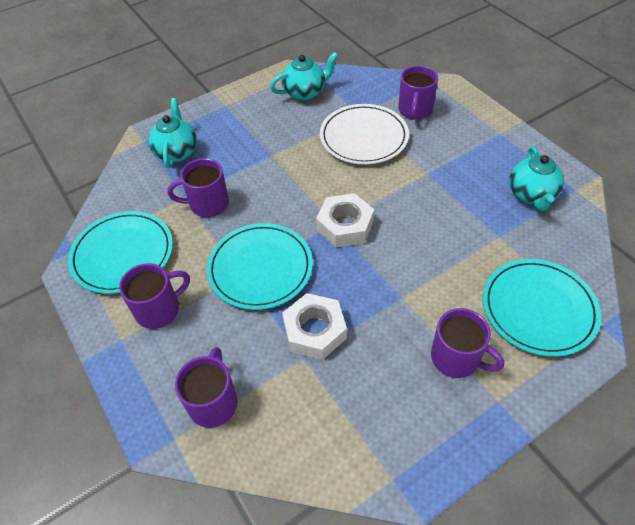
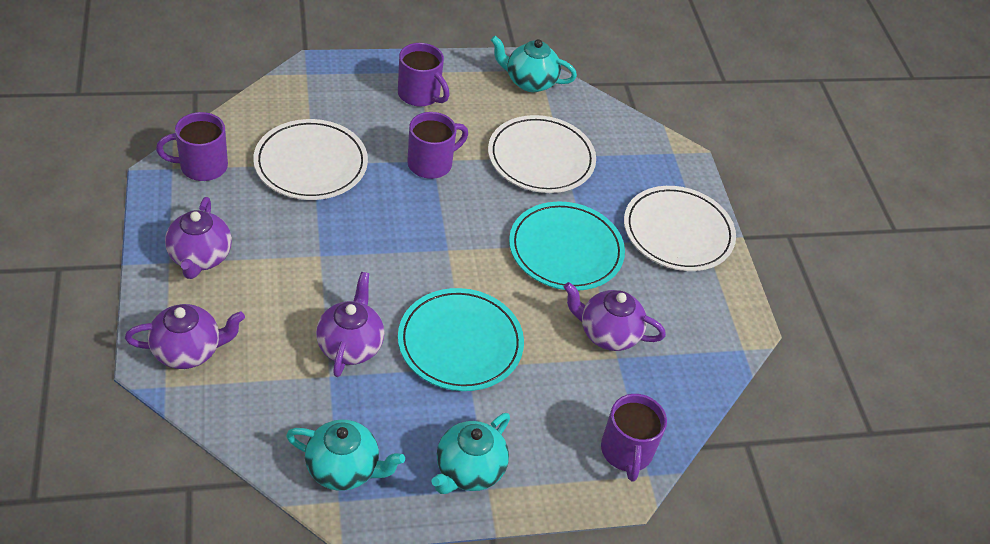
purple mug: 5 -> 4
purple teapot: 0 -> 4
turquoise plate: 3 -> 2
white nut: 2 -> 0
white plate: 1 -> 3

